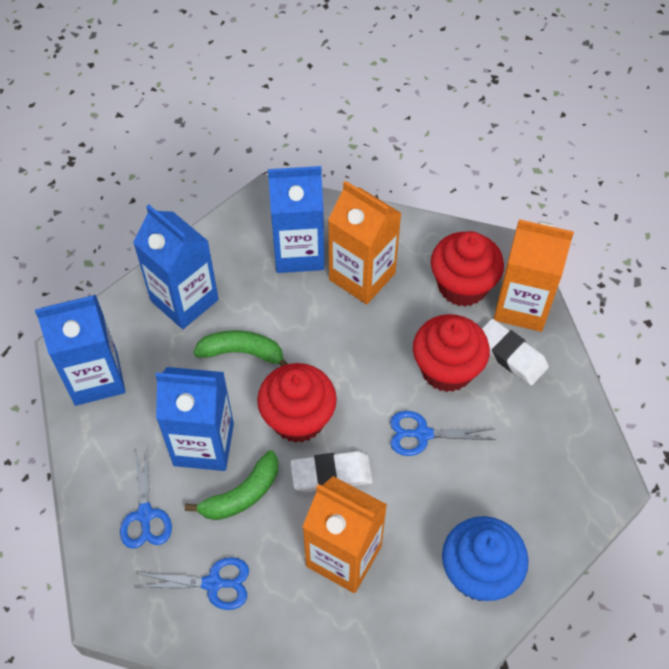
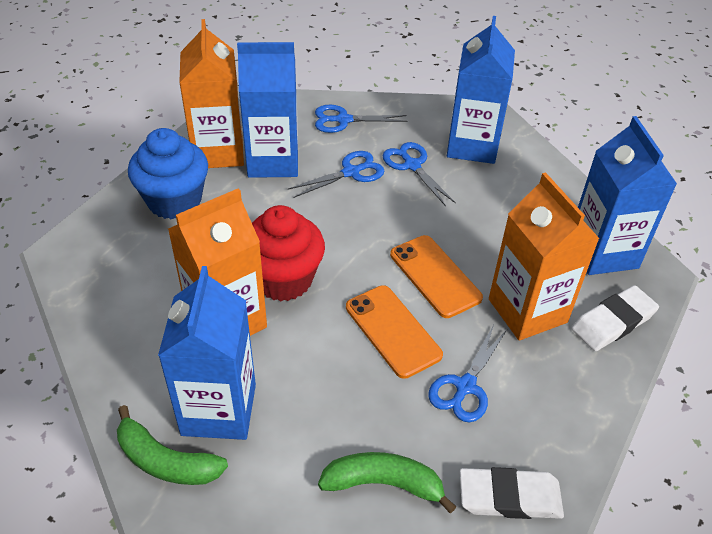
blue scissors: 3 -> 4
orange phone: 0 -> 2
red cupcake: 3 -> 1

